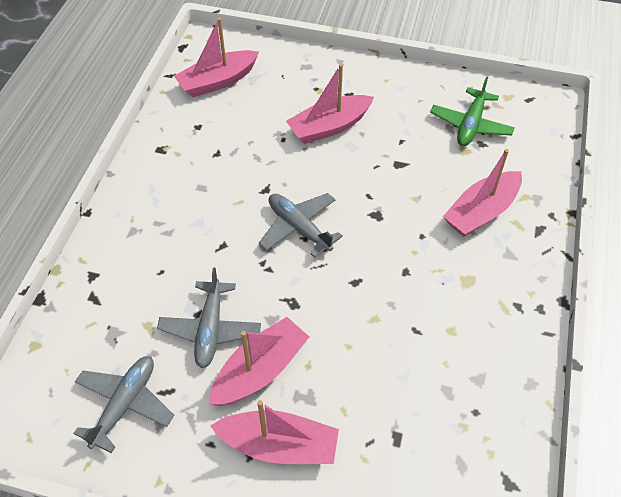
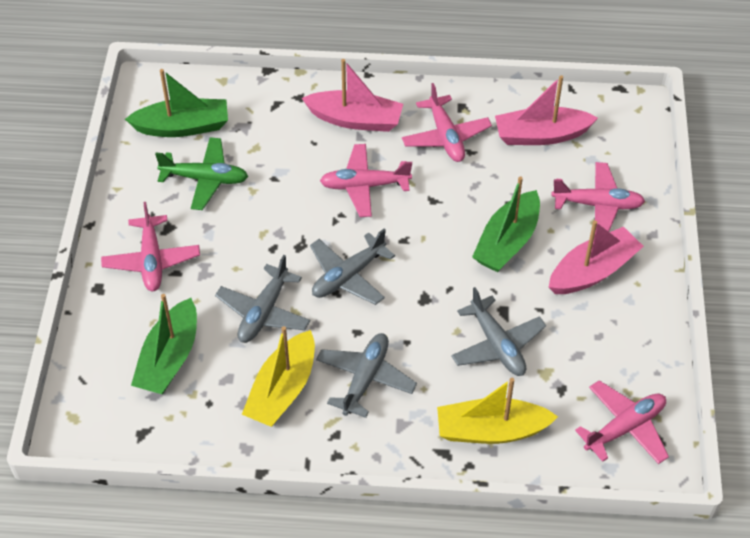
green boat: 0 -> 3
grey plane: 3 -> 4
pink boat: 5 -> 3
pink plane: 0 -> 5
yellow boat: 0 -> 2

